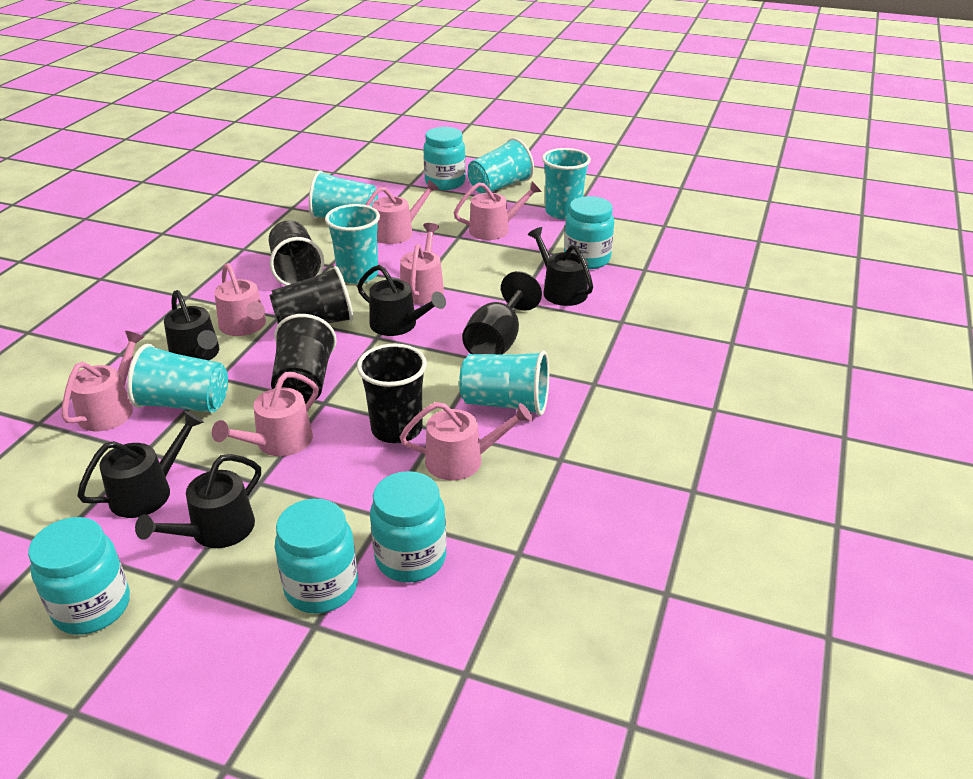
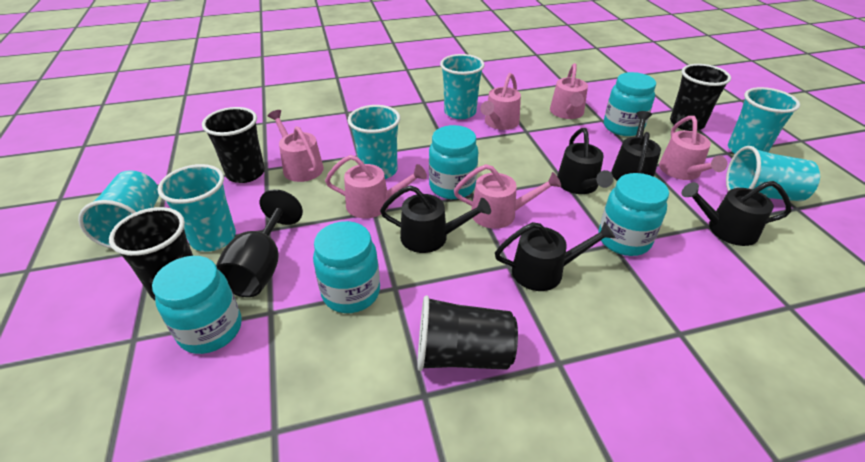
pink watering can: 7 -> 6

